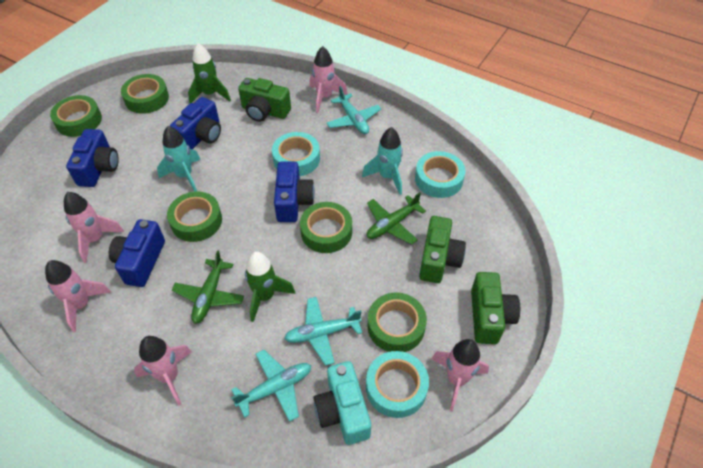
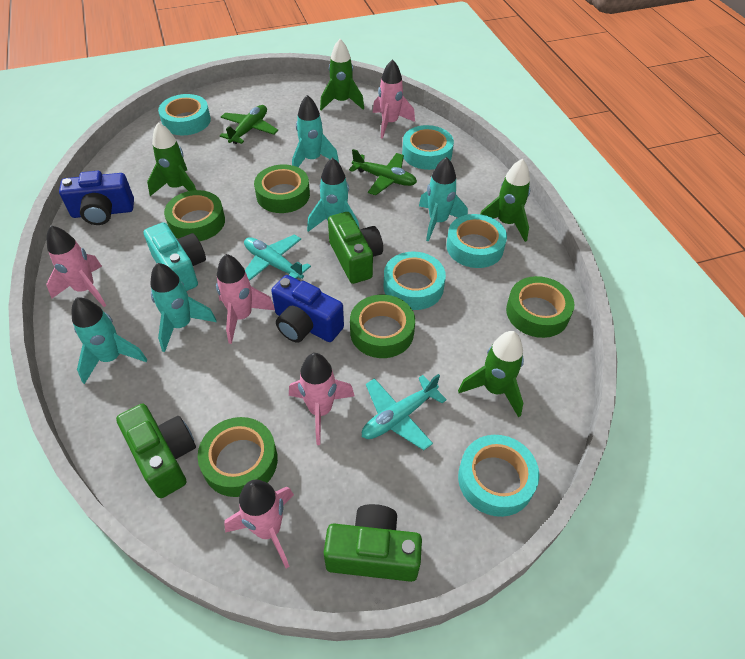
blue camera: 4 -> 2
green rocket: 2 -> 4
turquoise plane: 3 -> 2
turquoise rocket: 2 -> 5
turquoise tape: 3 -> 5

